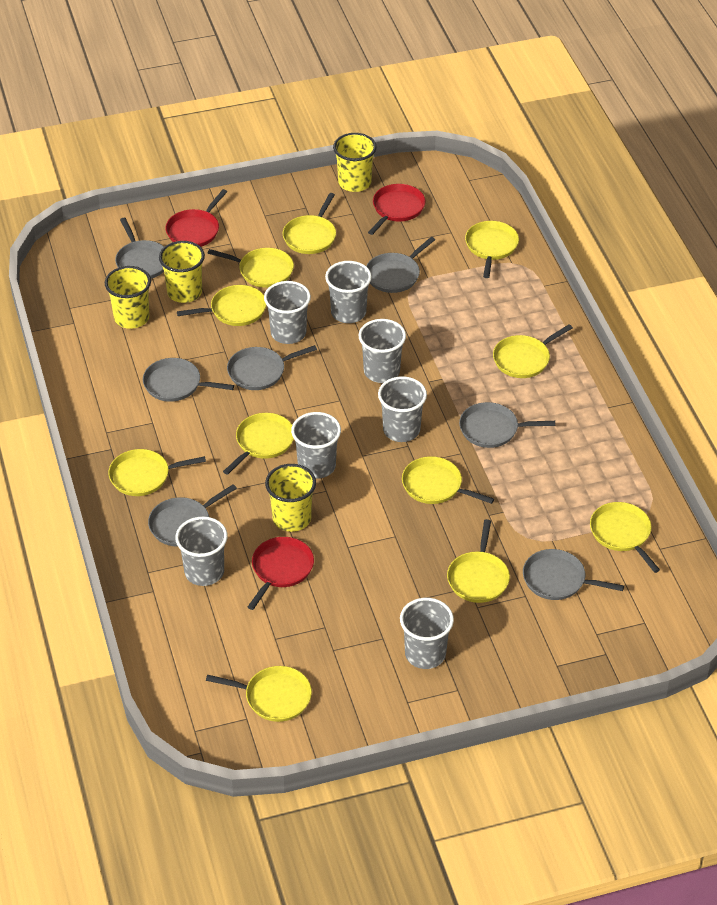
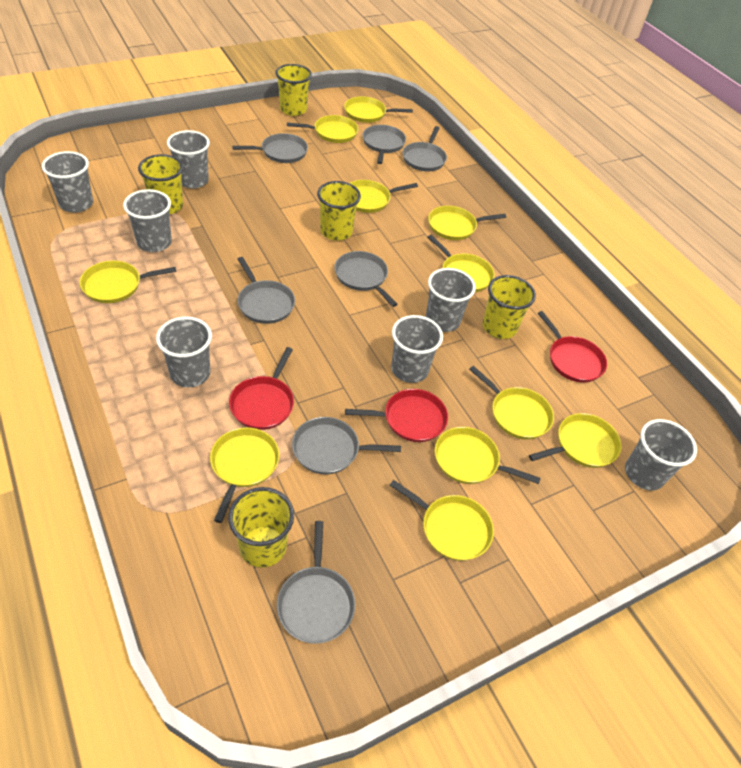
yellow cup: 4 -> 5

